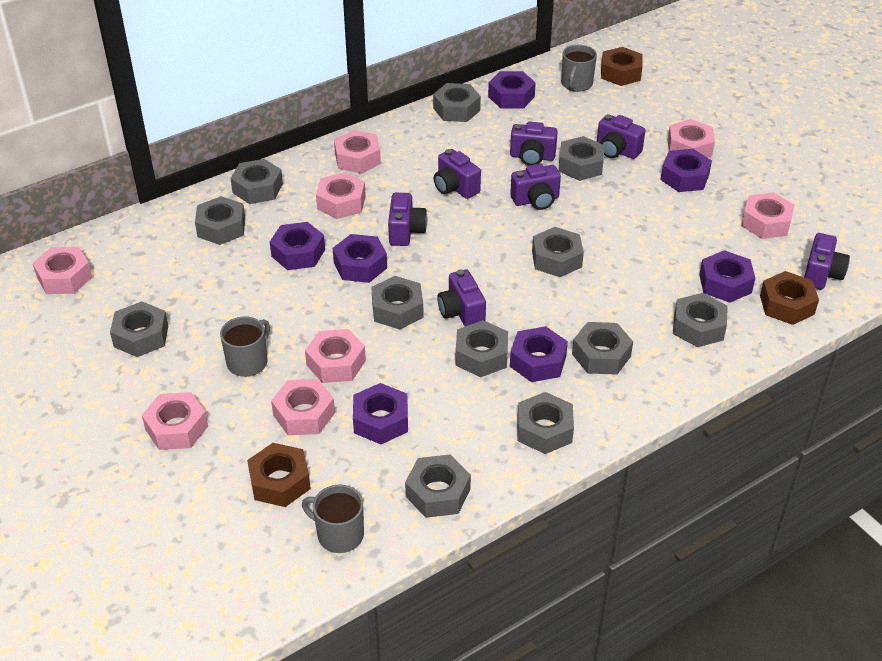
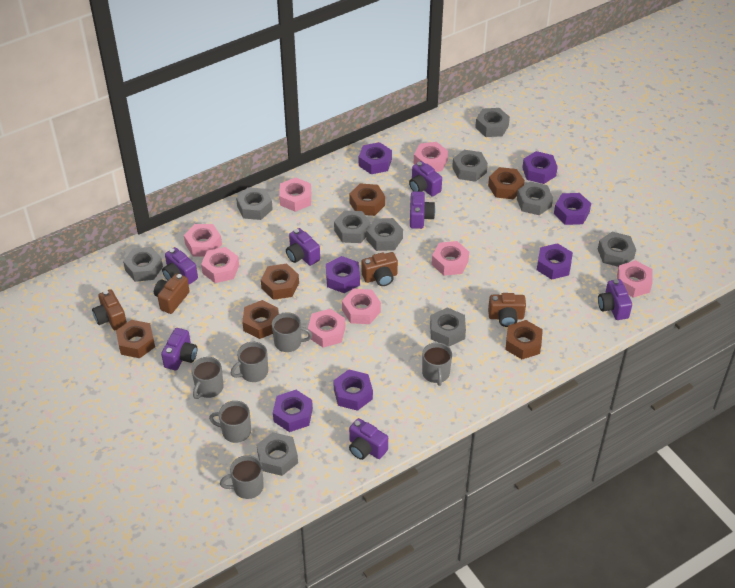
brown camera: 0 -> 4
brown nut: 3 -> 6
grey mug: 3 -> 6
grey nut: 12 -> 10

